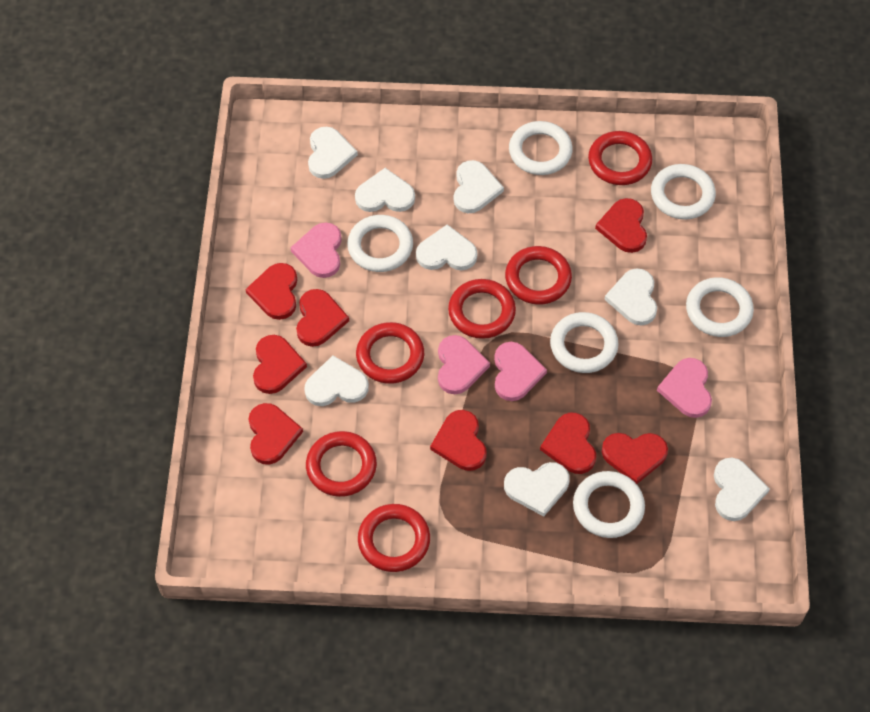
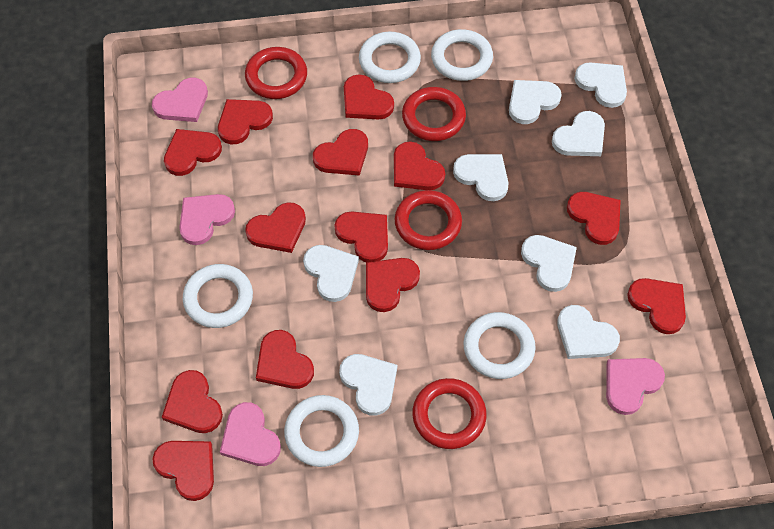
red heart: 8 -> 13
red ring: 6 -> 4
white ring: 6 -> 5

